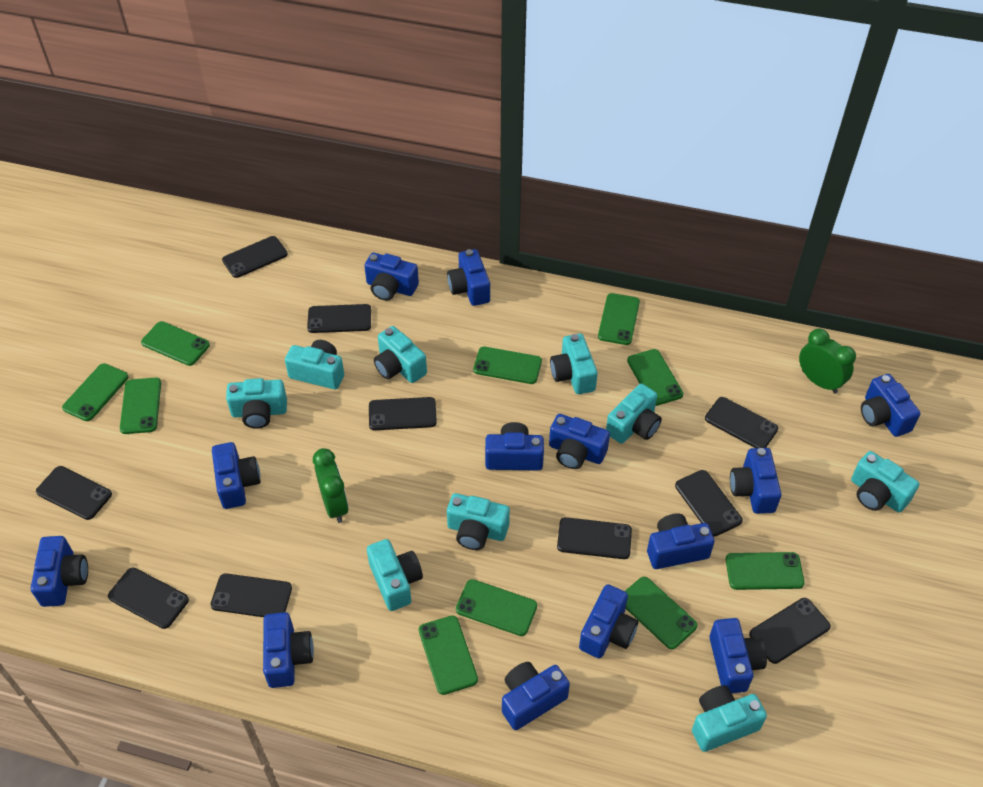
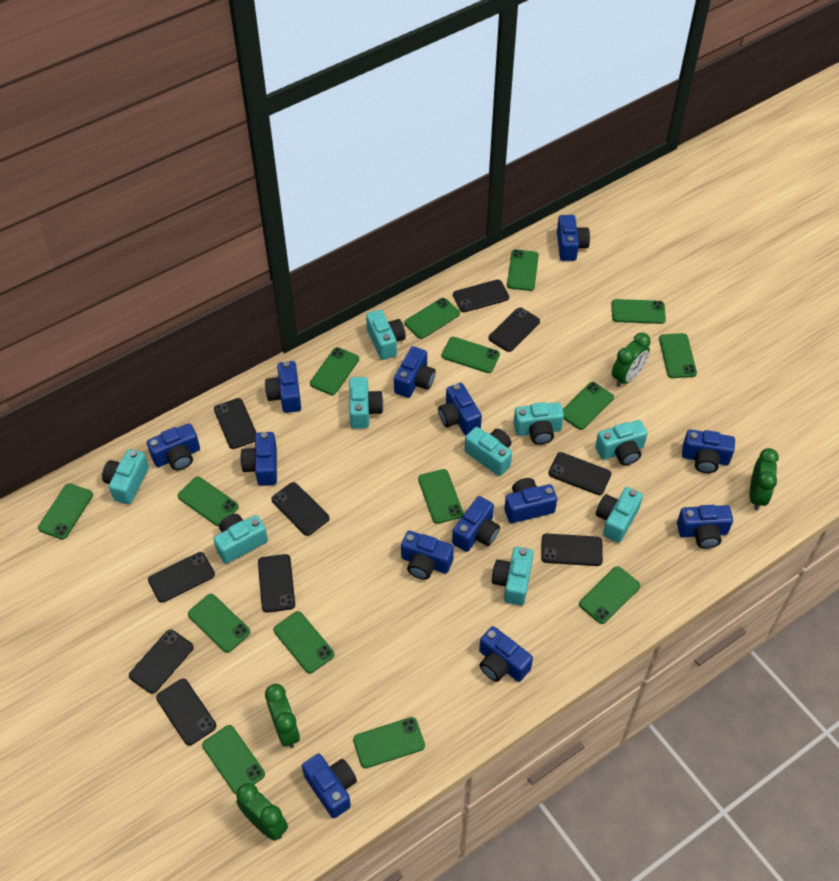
green clock: 2 -> 4
green phone: 10 -> 15

